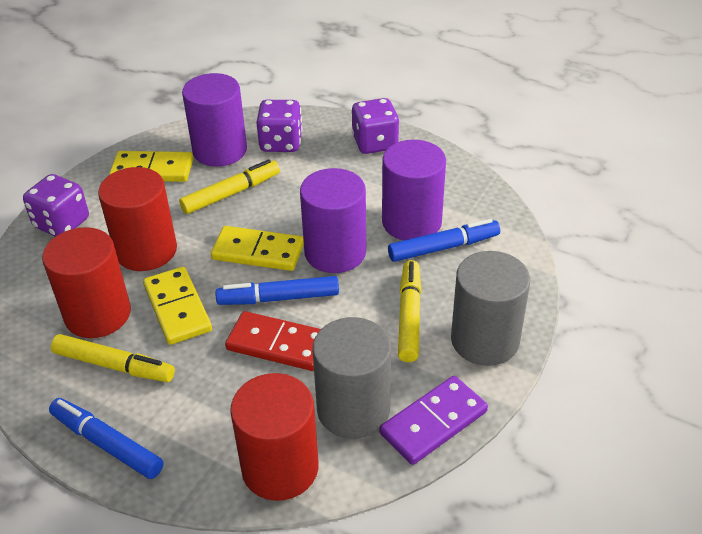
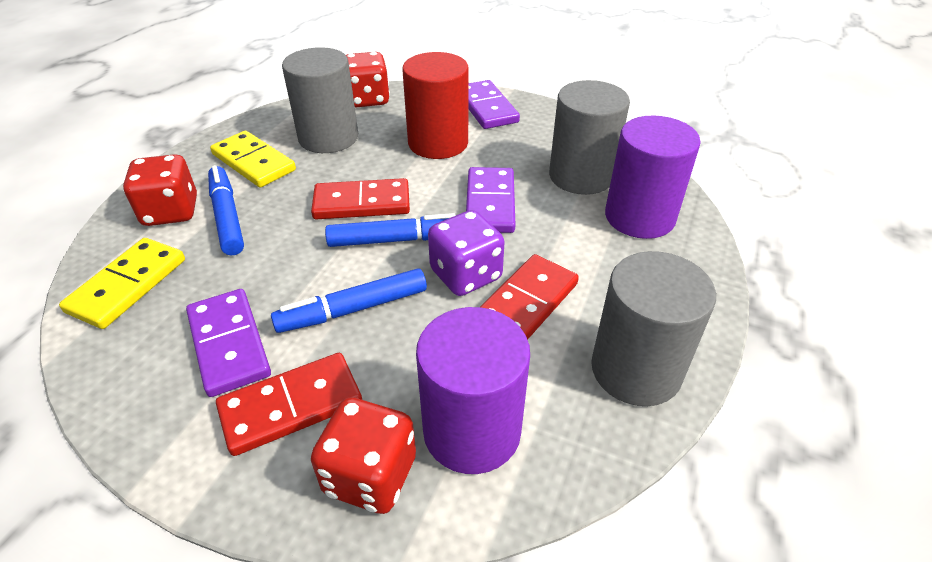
grey cylinder: 2 -> 3
purple cylinder: 3 -> 2
purple dice: 3 -> 1
purple domino: 1 -> 3
red cylinder: 3 -> 1
red dice: 0 -> 3
red domino: 1 -> 3
yellow domino: 3 -> 2
yellow marker: 3 -> 0

